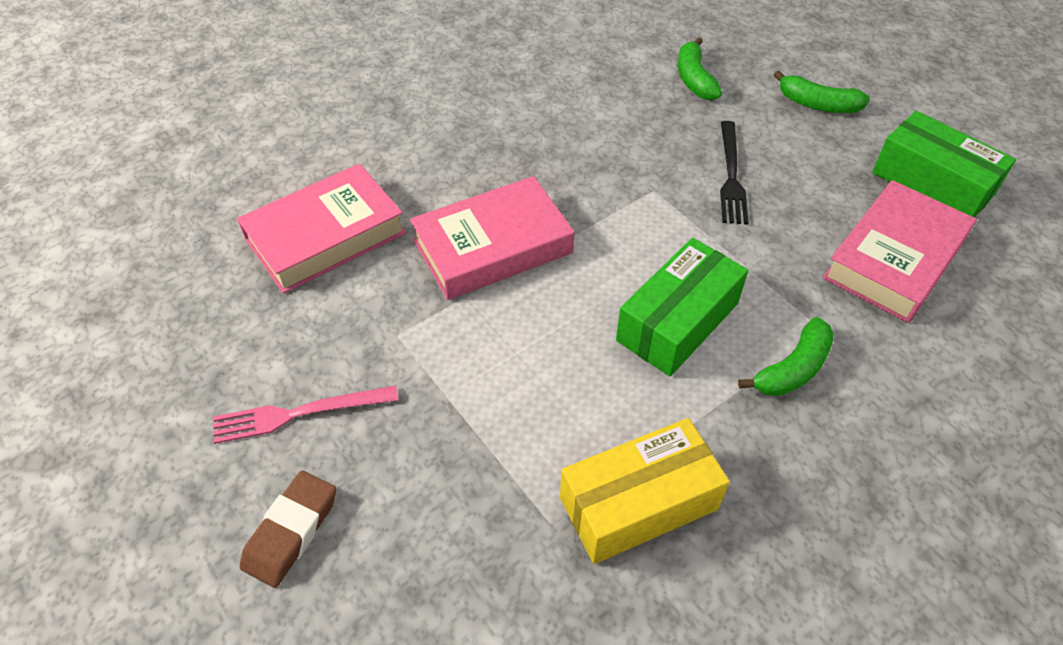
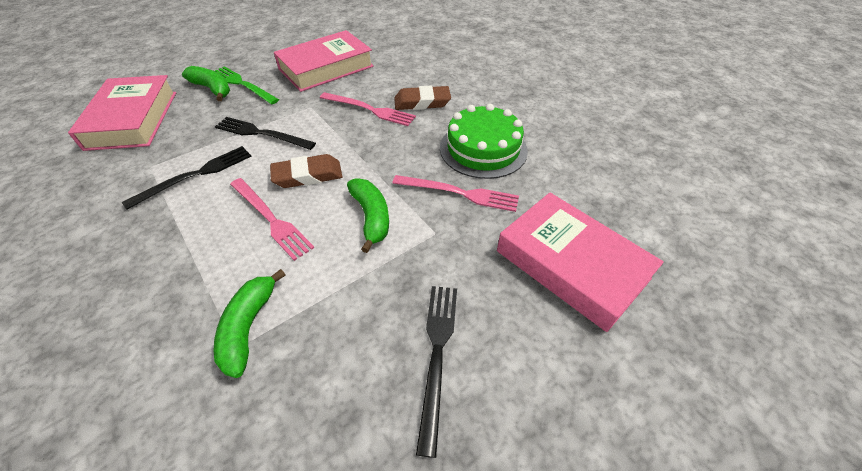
black fork: 1 -> 3
brown eraser: 1 -> 2
green box: 2 -> 0
green cake: 0 -> 1
green fork: 0 -> 1
pink fork: 1 -> 3
yellow box: 1 -> 0

